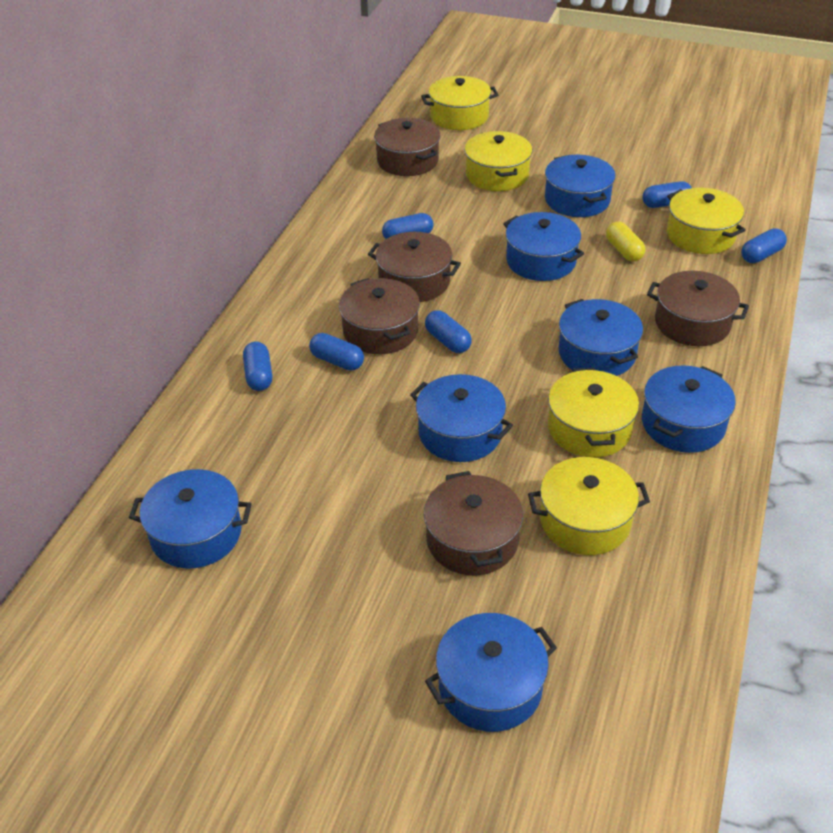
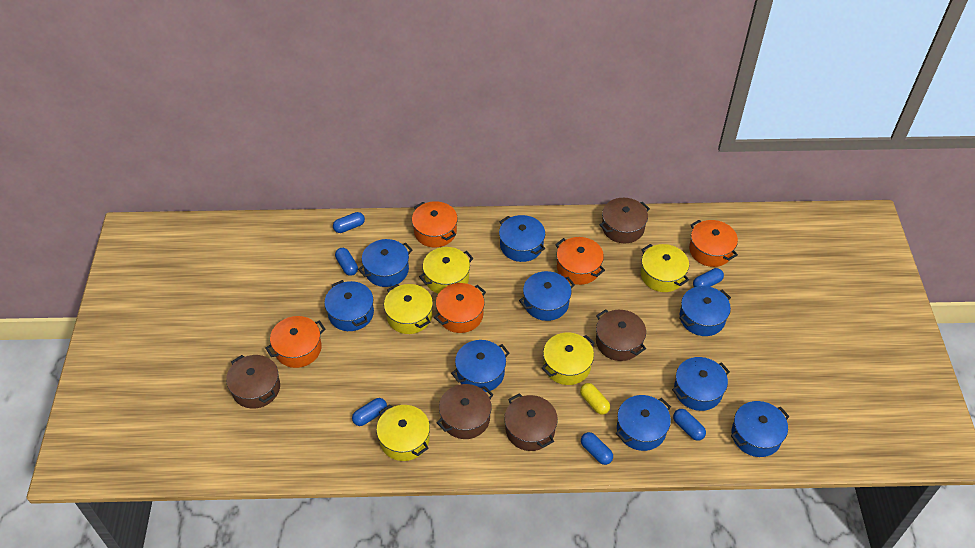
blue pot: 7 -> 9
orange pot: 0 -> 5

